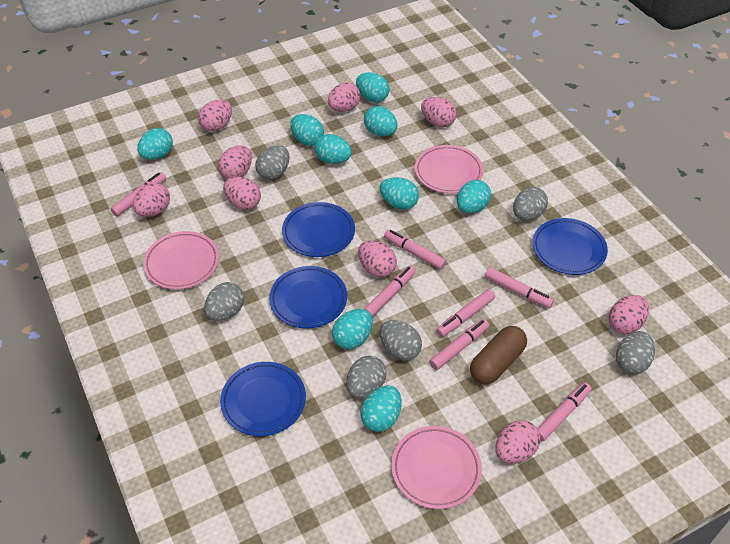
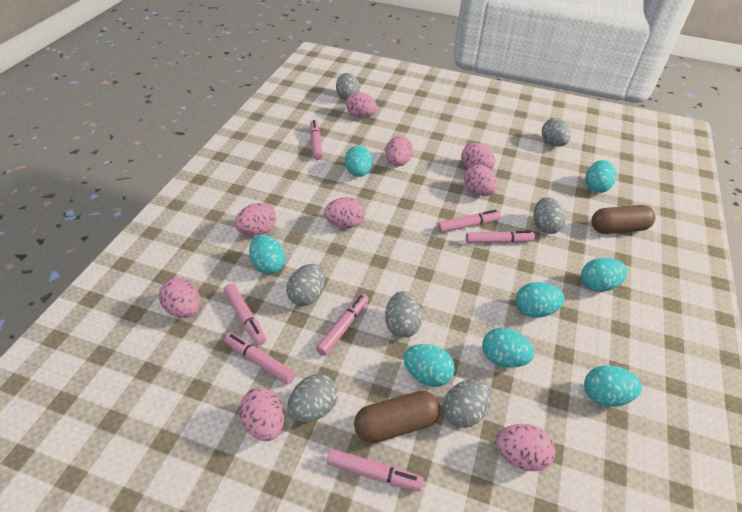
blue plate: 4 -> 0
brown capsule: 1 -> 2
grey egg: 6 -> 7
pink plate: 3 -> 0
turquoise egg: 9 -> 8

